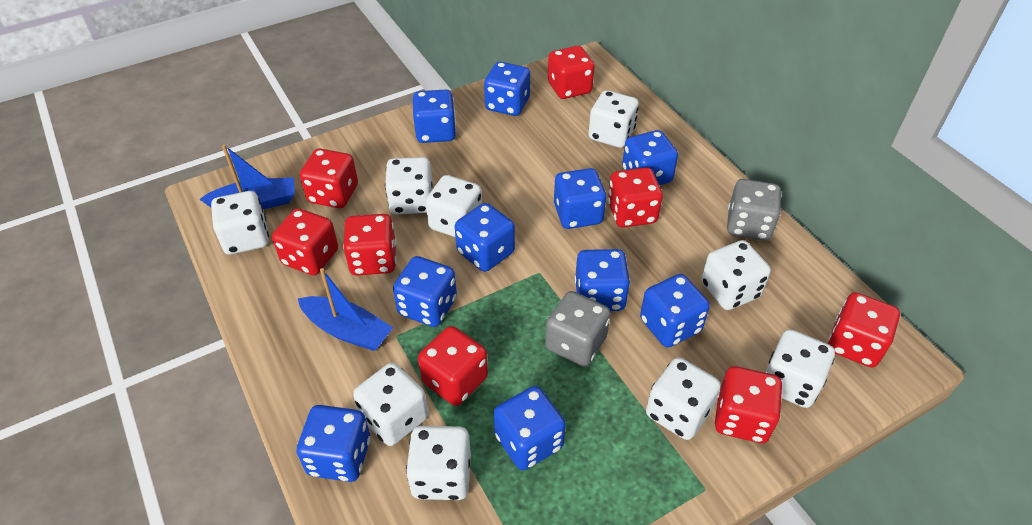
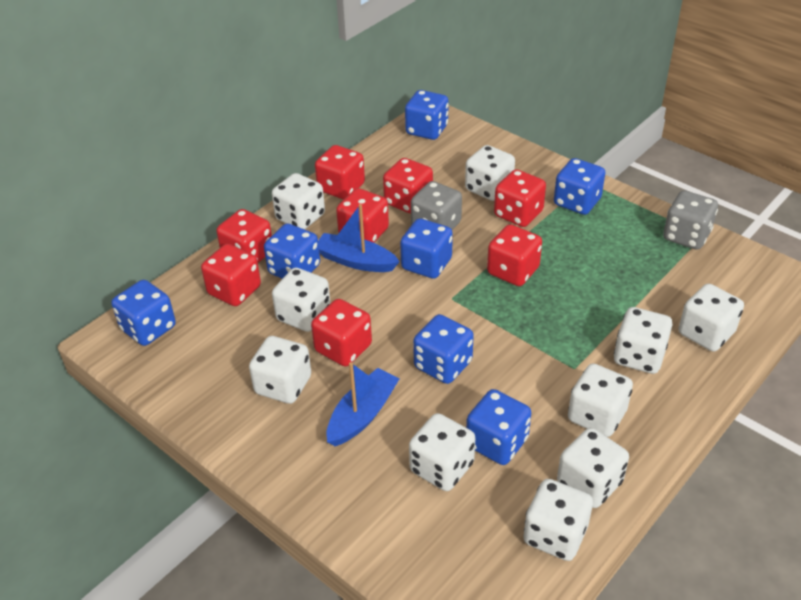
blue dice: 10 -> 7
white dice: 9 -> 10

